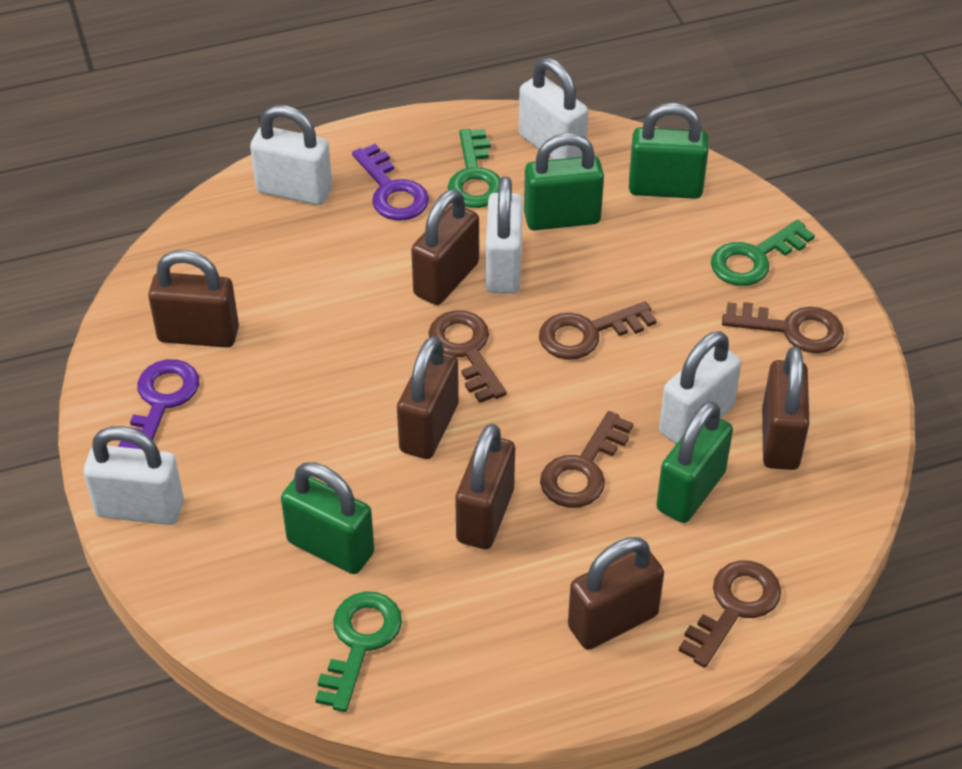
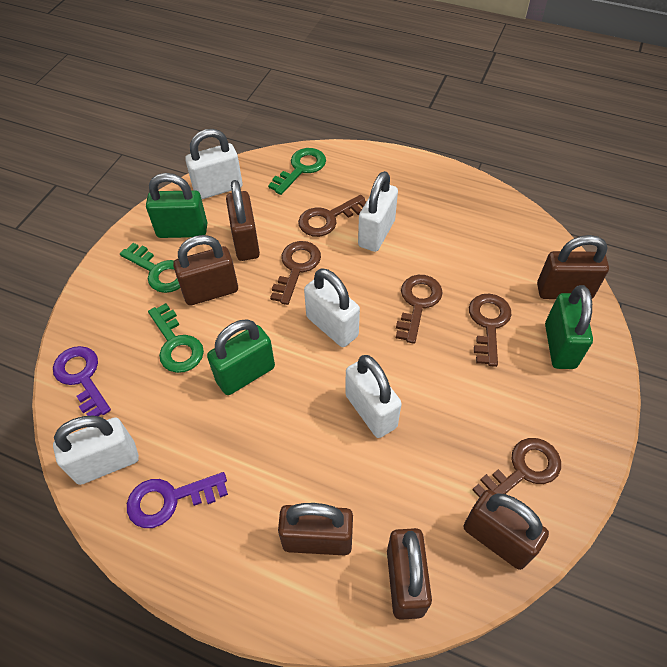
green padlock: 4 -> 3

